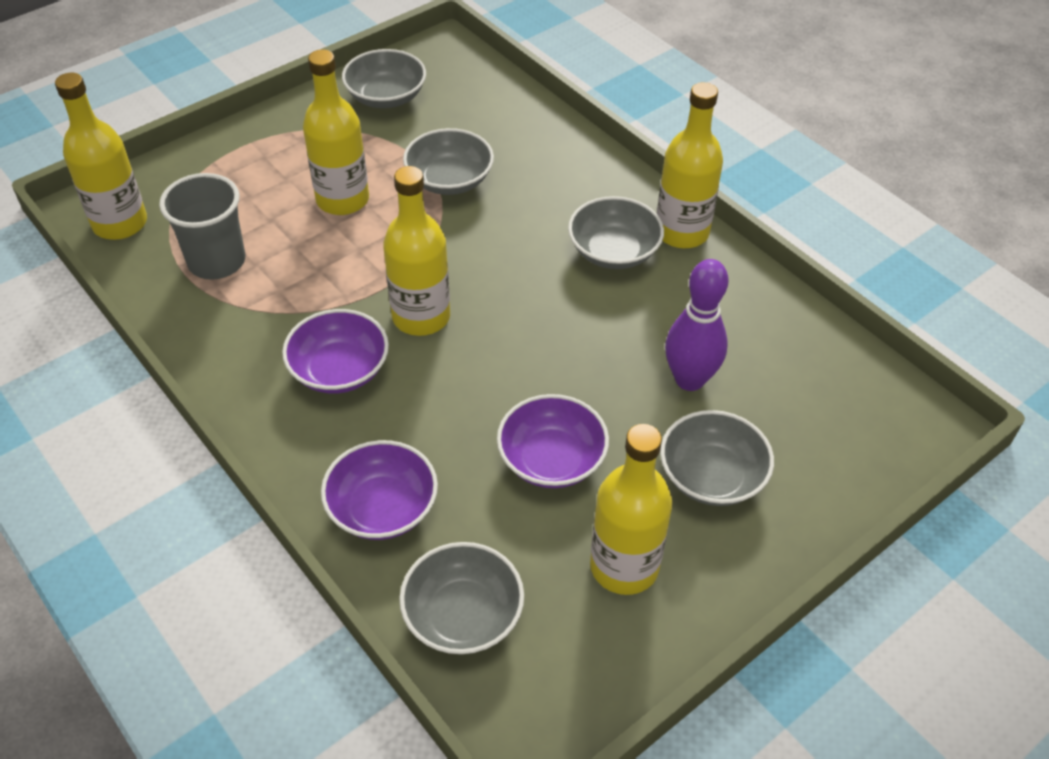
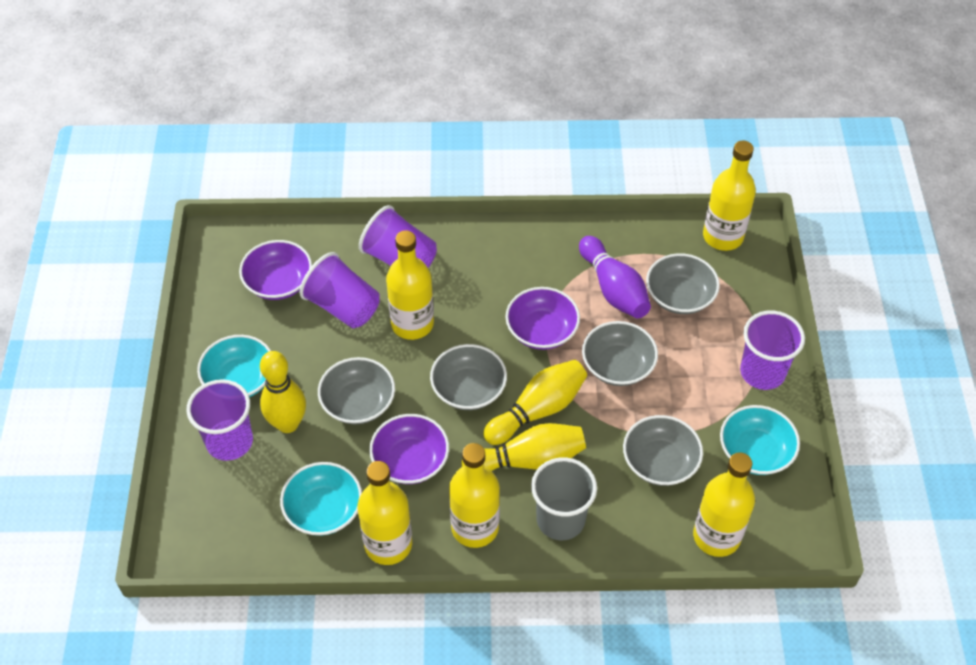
purple cup: 0 -> 4
turquoise bowl: 0 -> 3
yellow bowling pin: 0 -> 3

